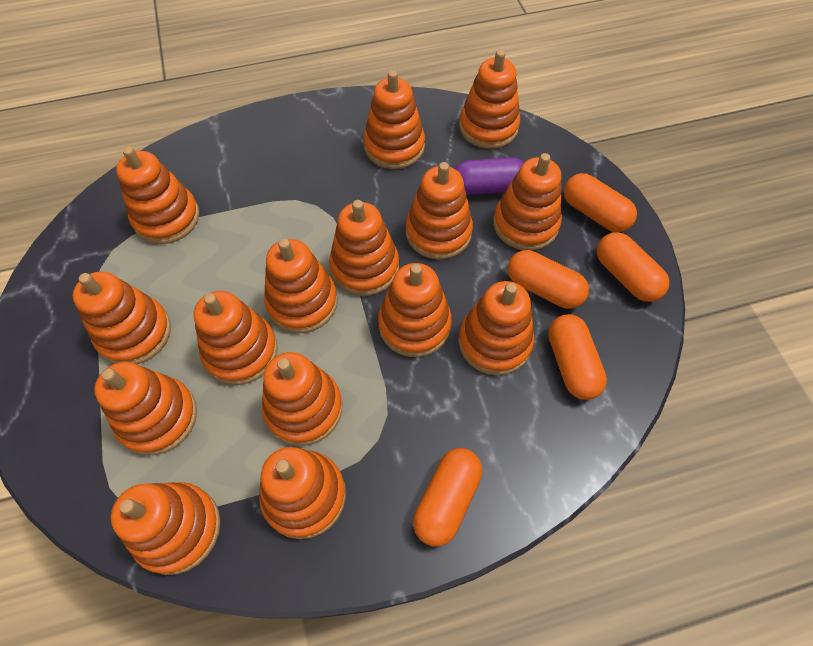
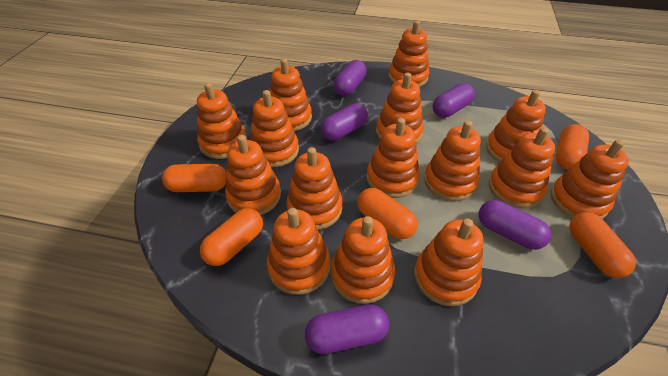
purple capsule: 1 -> 5

